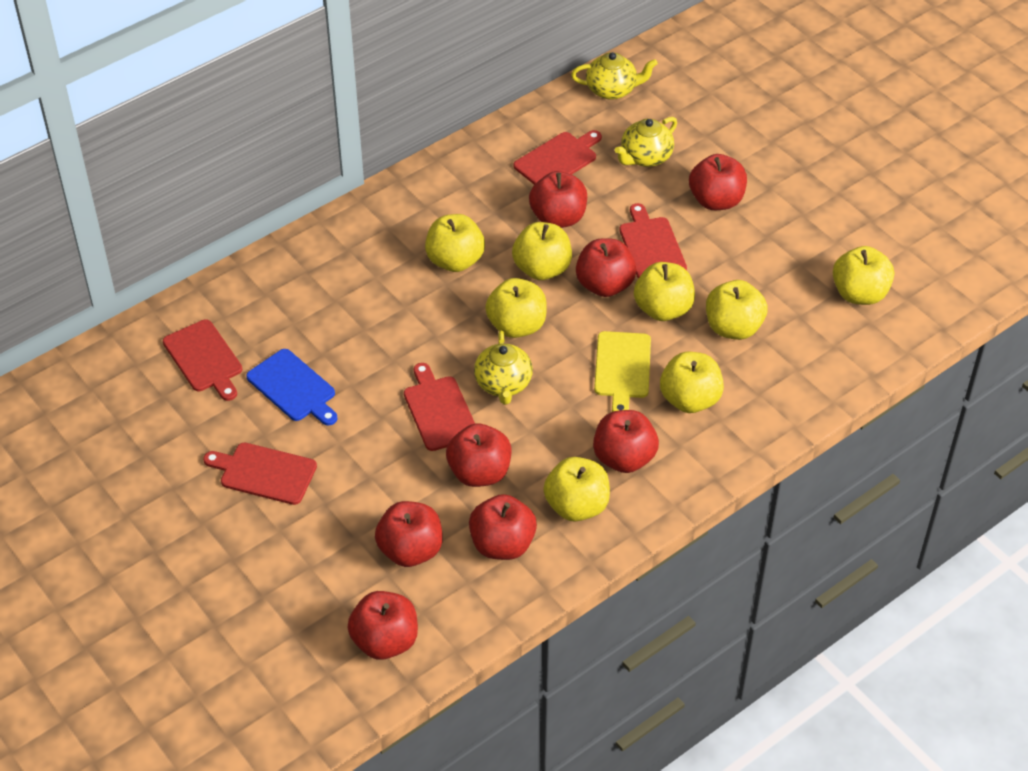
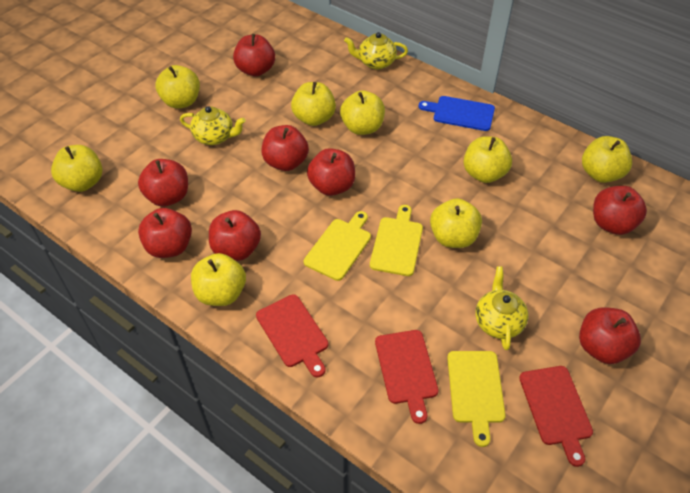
red cutting board: 5 -> 3
yellow cutting board: 1 -> 3

